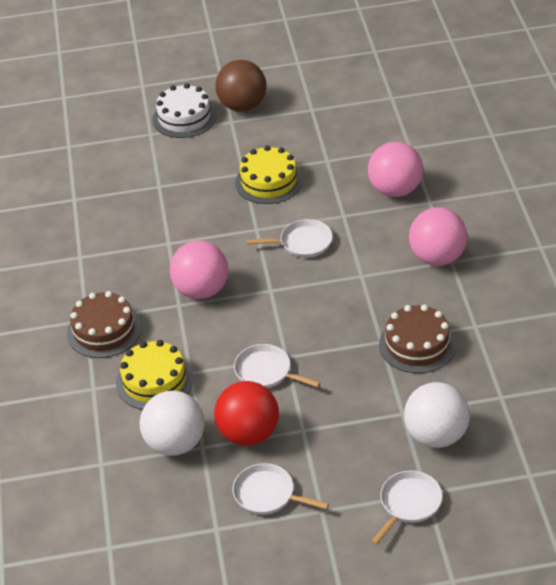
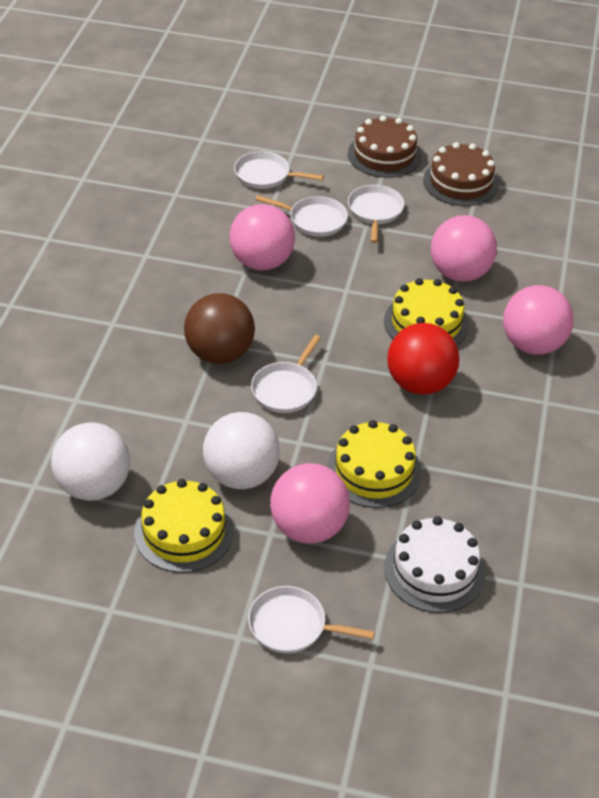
pink ball: 3 -> 4
white pan: 4 -> 5
yellow cake: 2 -> 3

